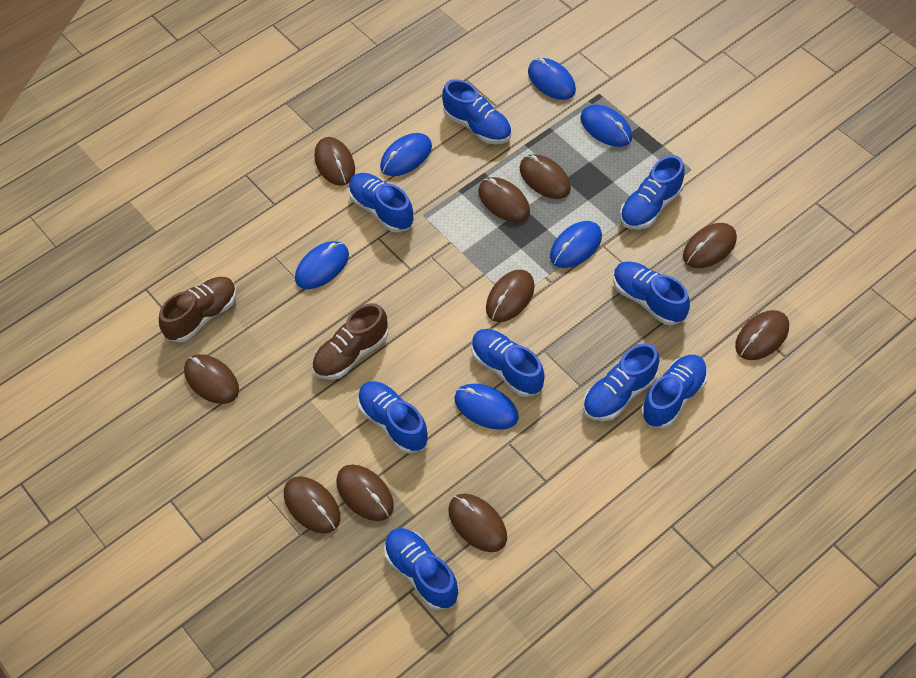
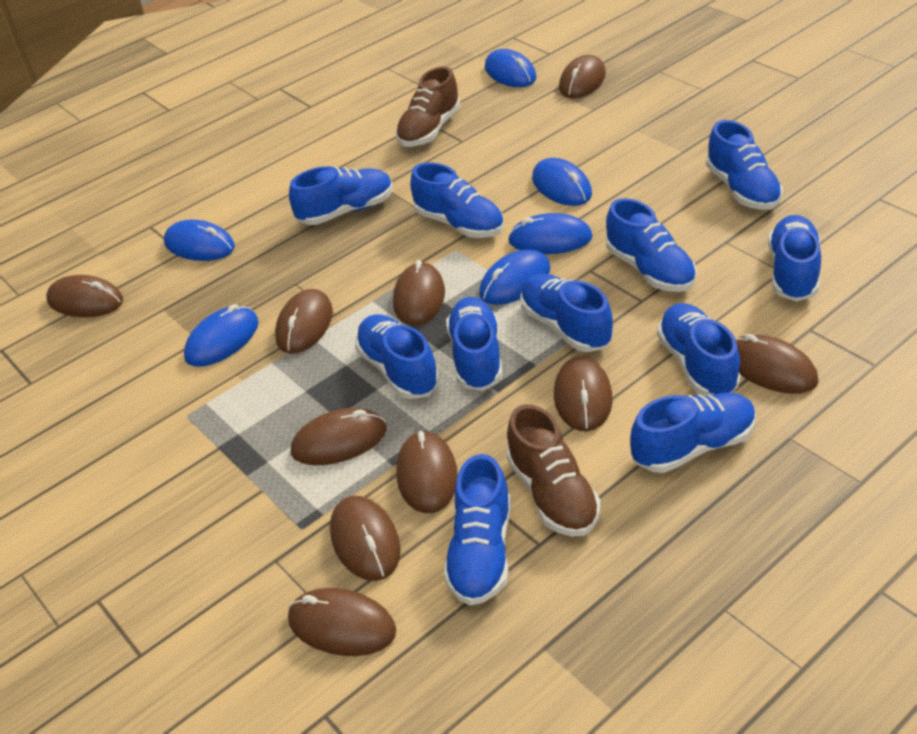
blue shoe: 9 -> 11

